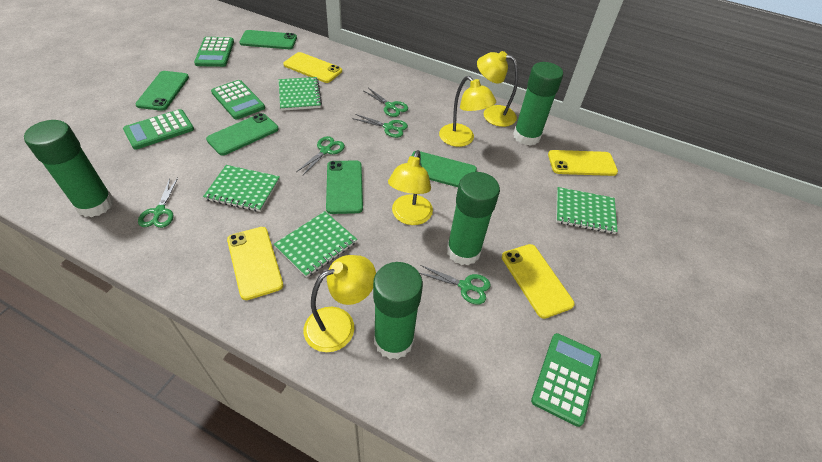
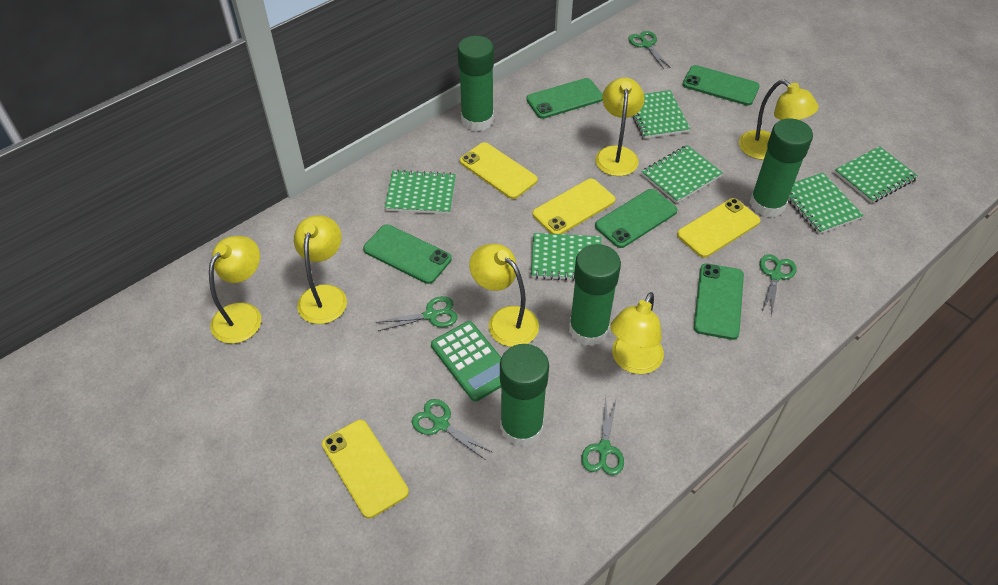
green calculator: 4 -> 1
green notebook: 4 -> 6
yellow lamp: 4 -> 6

